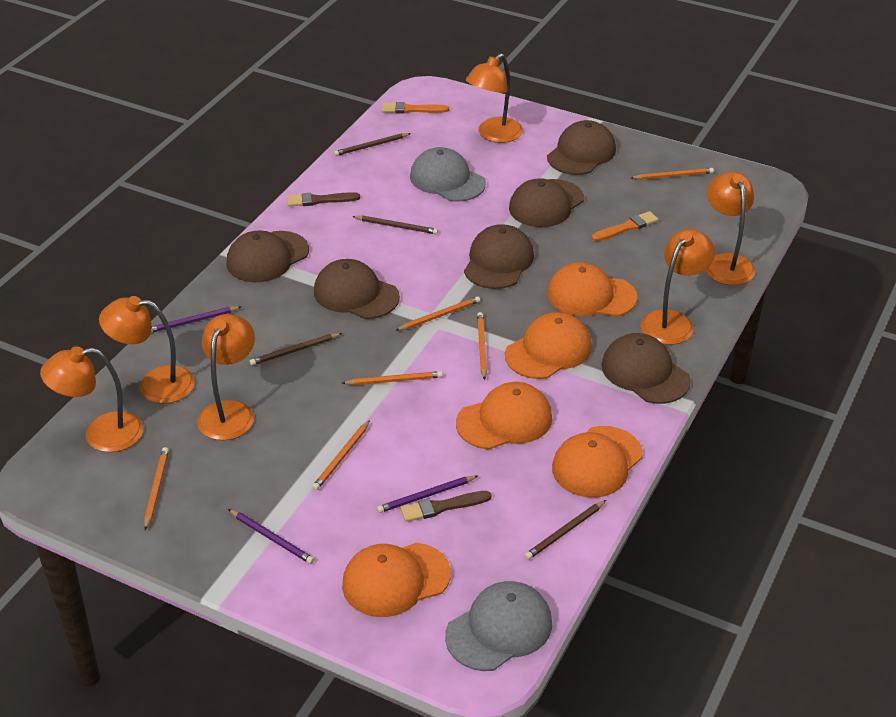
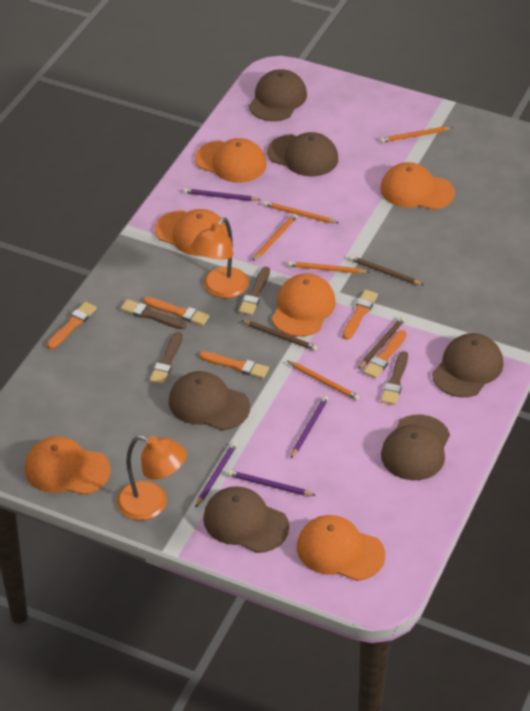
brown brush: 2 -> 4
brown pencil: 4 -> 3
grey cap: 2 -> 0
orange brush: 2 -> 5
orange cap: 5 -> 6
orange lamp: 6 -> 2
orange pencil: 6 -> 5
purple pencil: 3 -> 4

